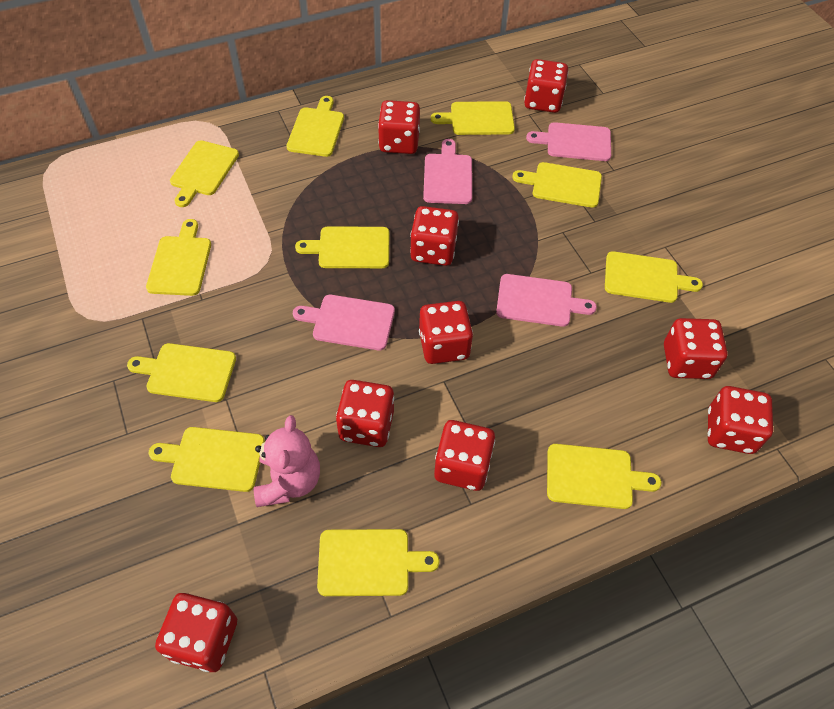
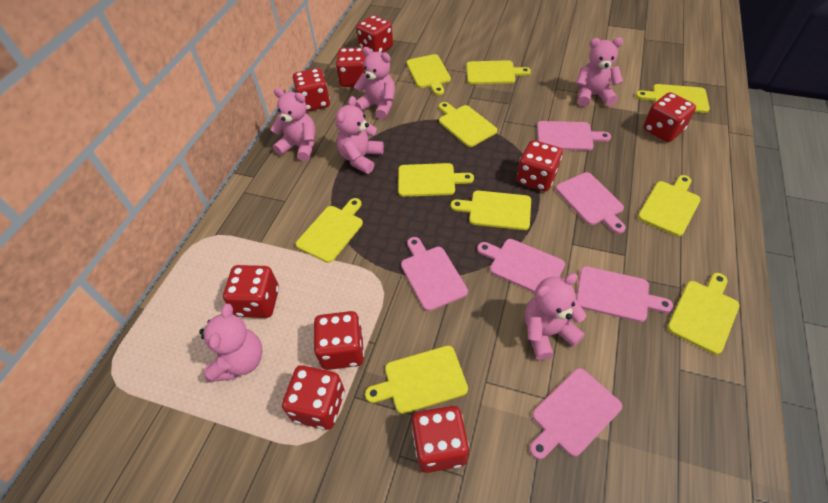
pink cutting board: 4 -> 6
pink teddy bear: 1 -> 6
yellow cutting board: 11 -> 10

